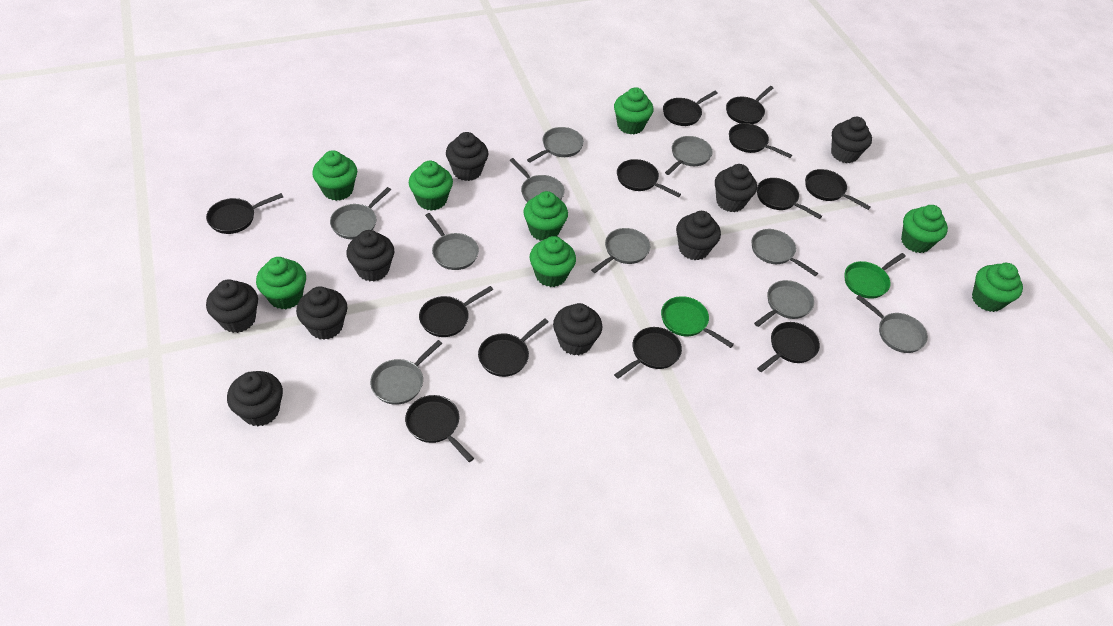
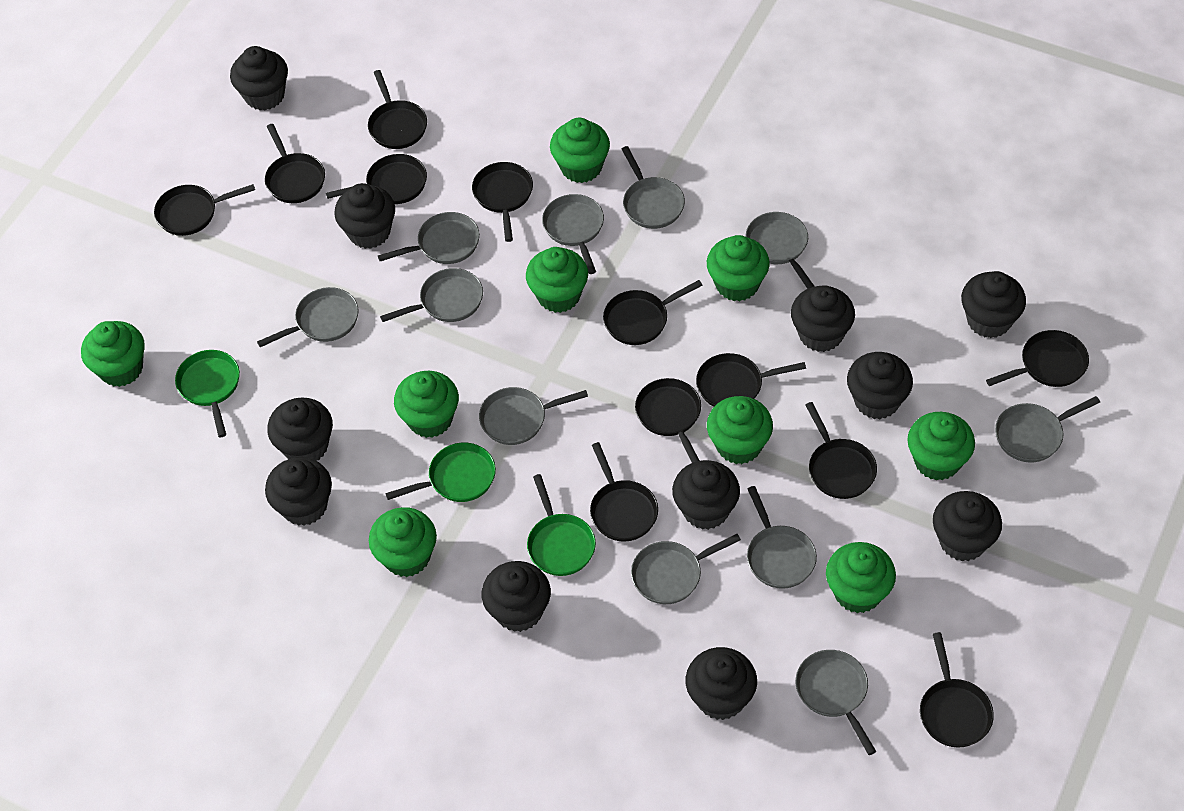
black cupcake: 9 -> 11
green cupcake: 8 -> 9
green pan: 2 -> 3
grey pan: 10 -> 11

